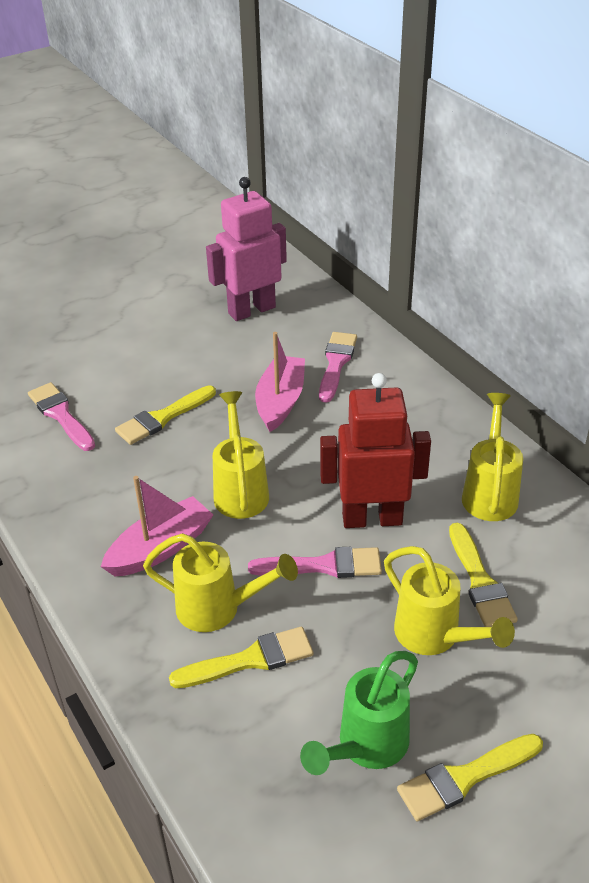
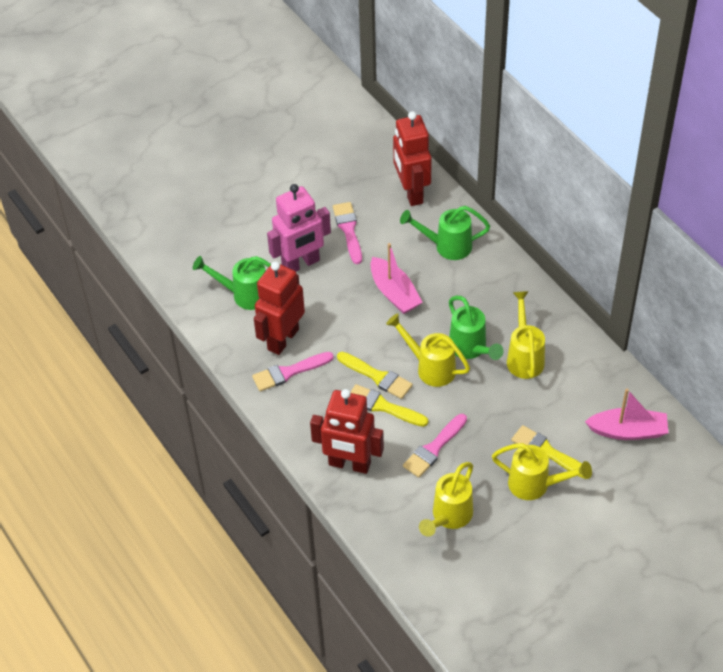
green watering can: 1 -> 3
red robot: 1 -> 3
yellow brush: 4 -> 3

